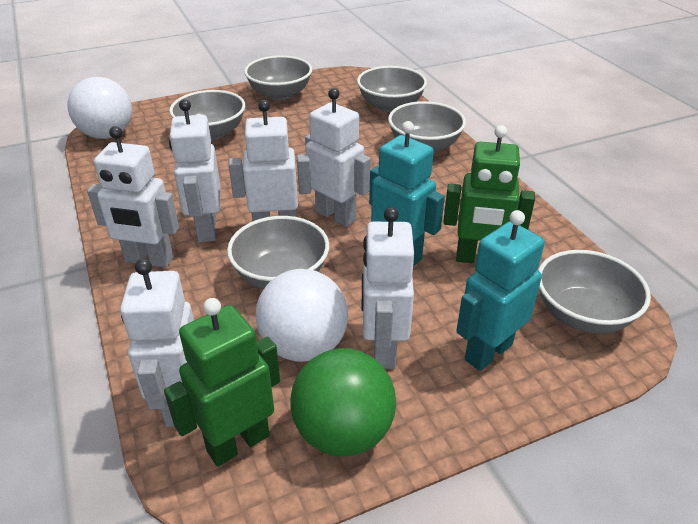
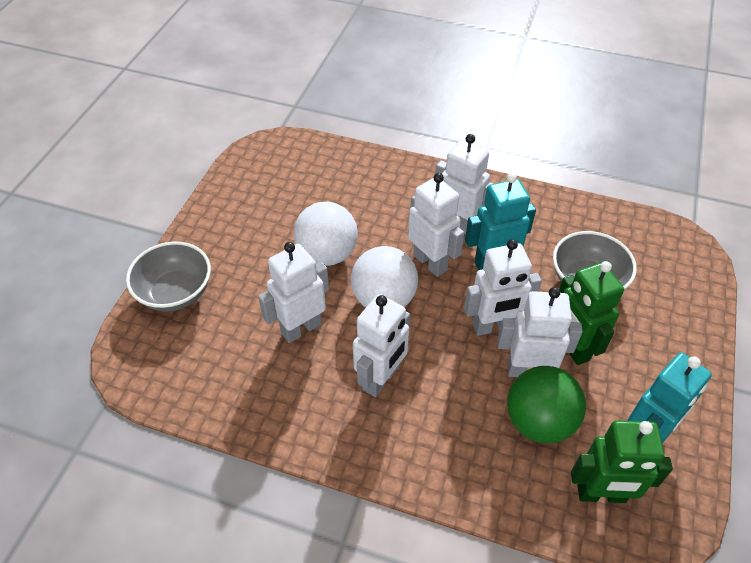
grey bowl: 6 -> 2

